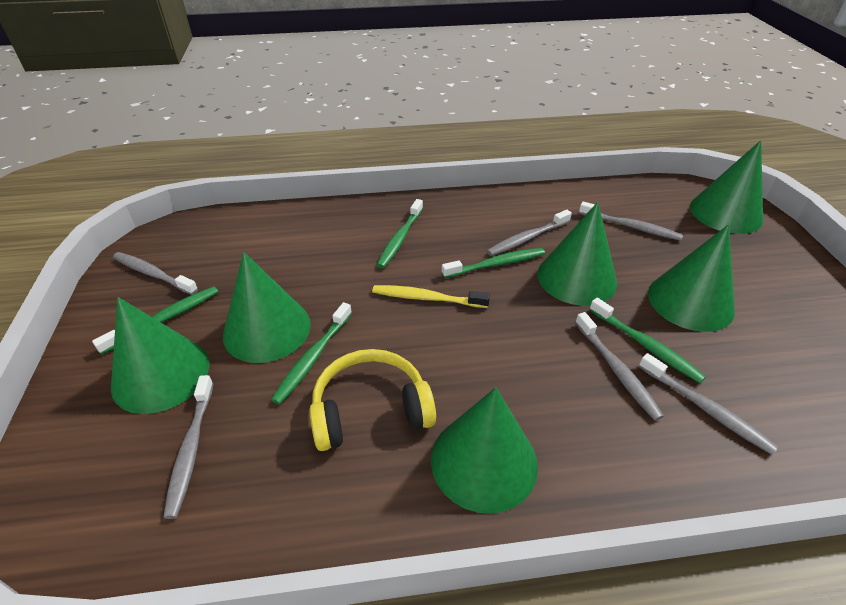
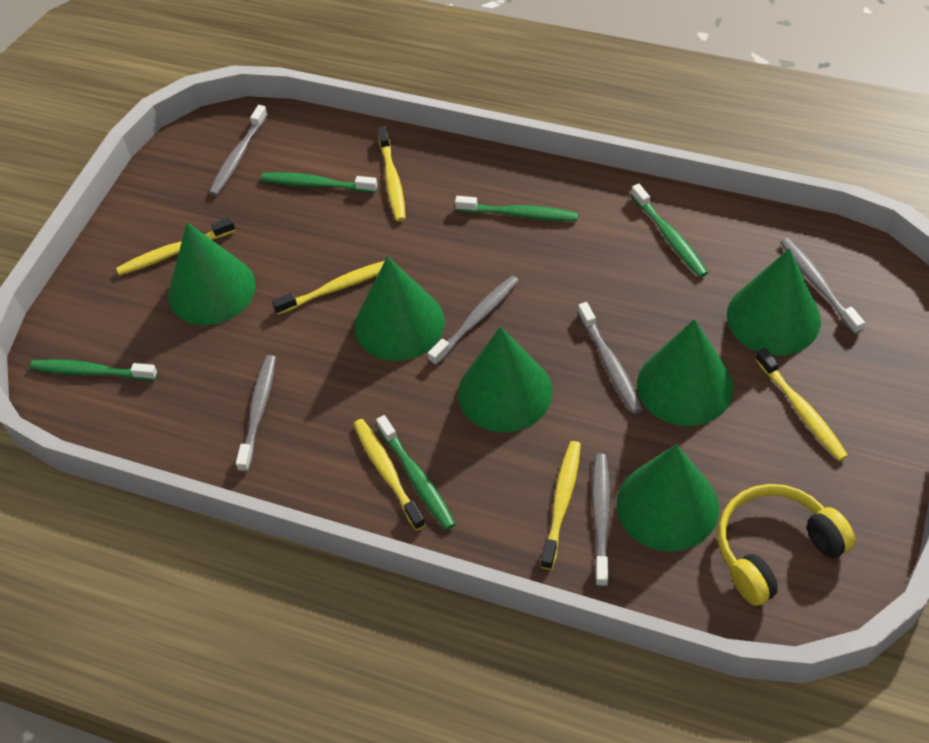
yellow toothbrush: 1 -> 6

